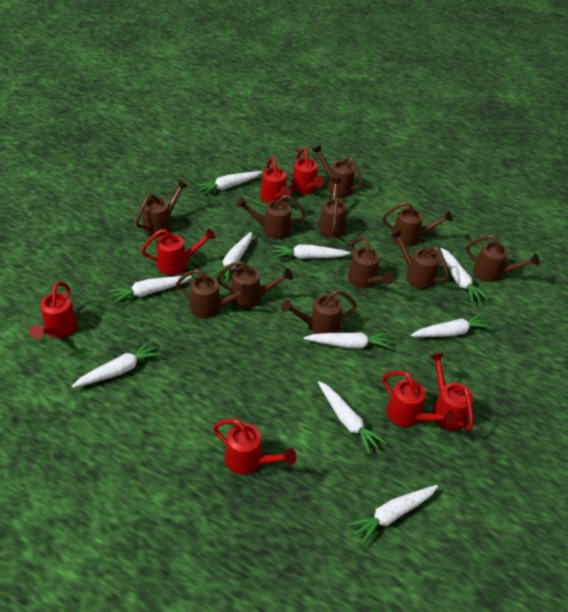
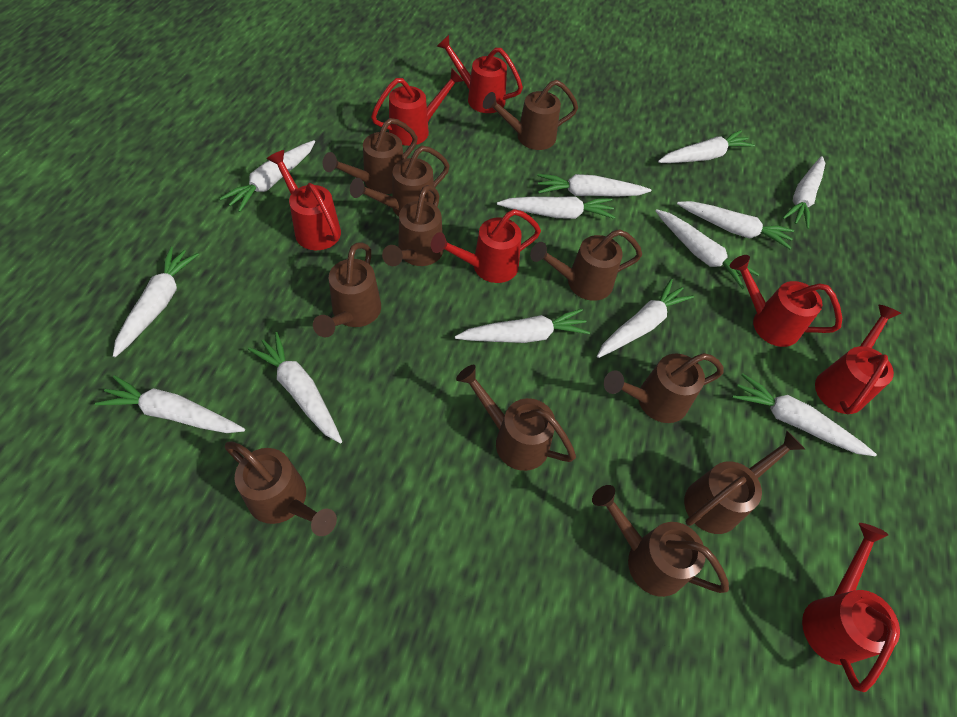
white carrot: 10 -> 13

